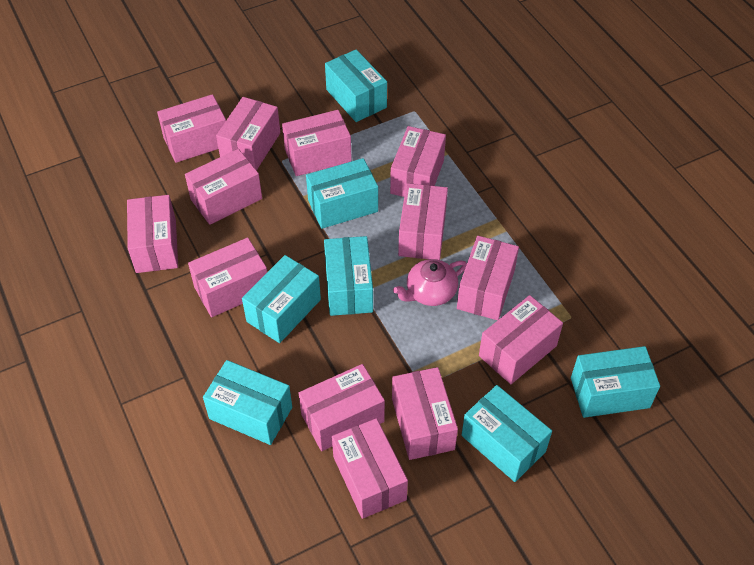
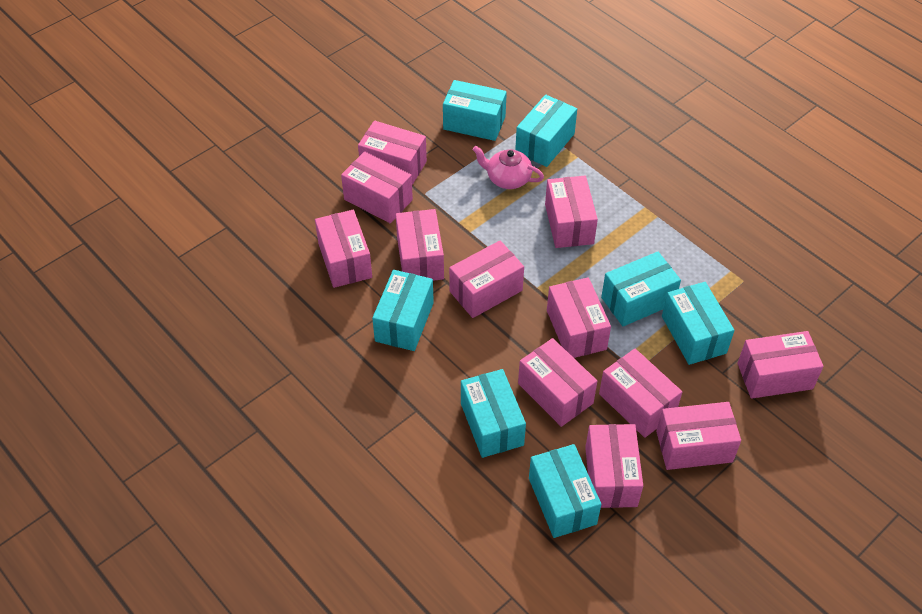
pink box: 13 -> 12

